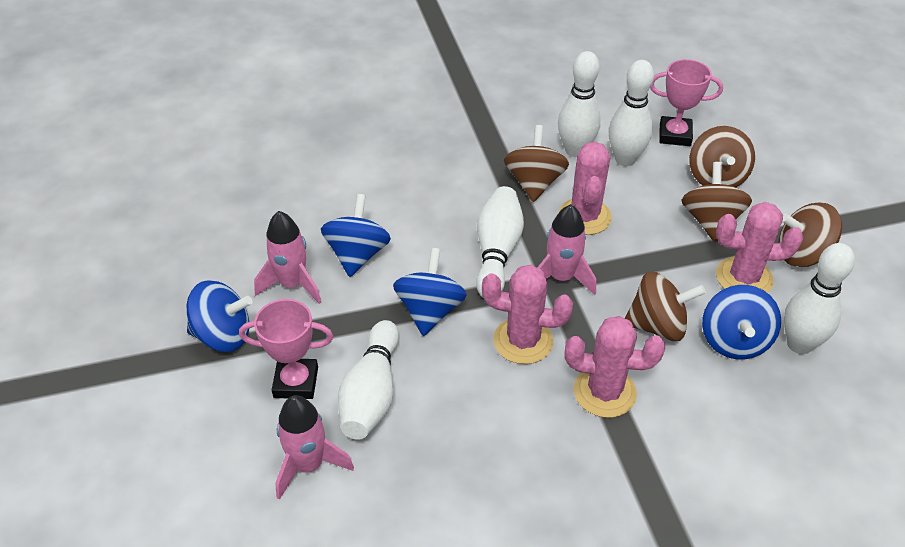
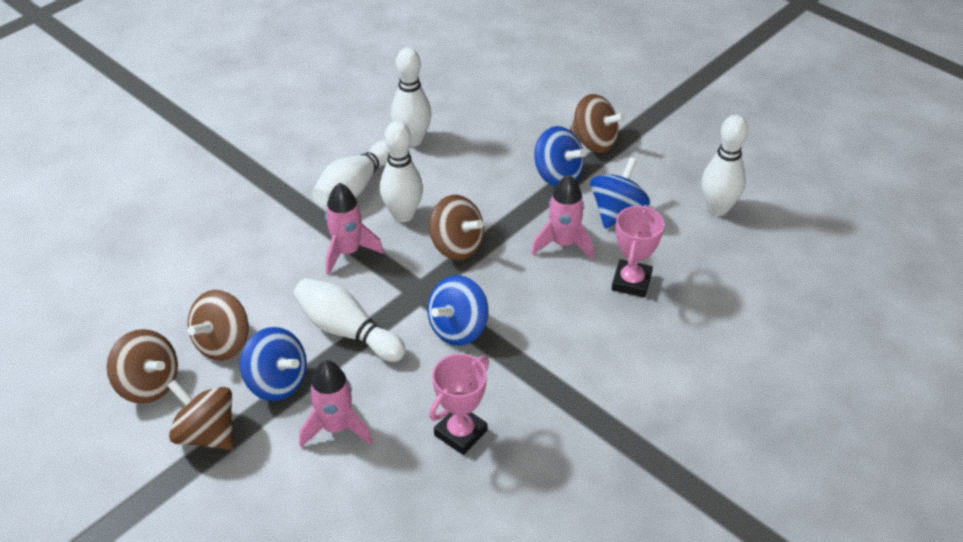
pink cactus: 4 -> 0

